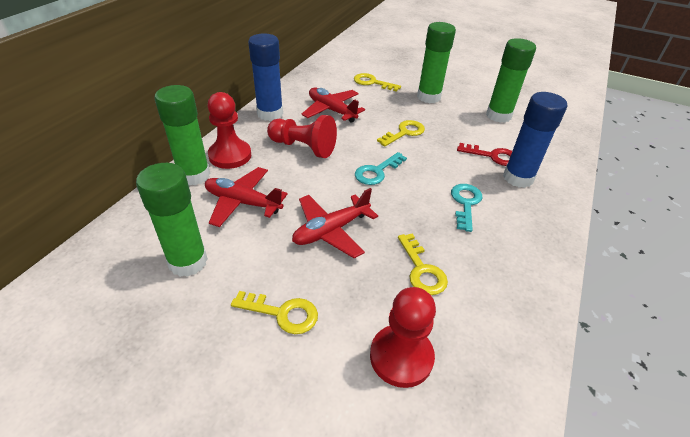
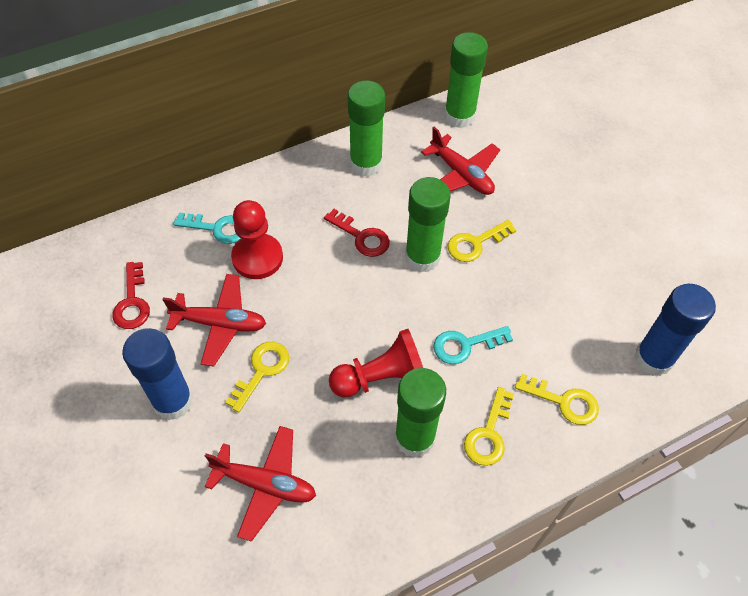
red key: 1 -> 2
red pawn: 3 -> 2

